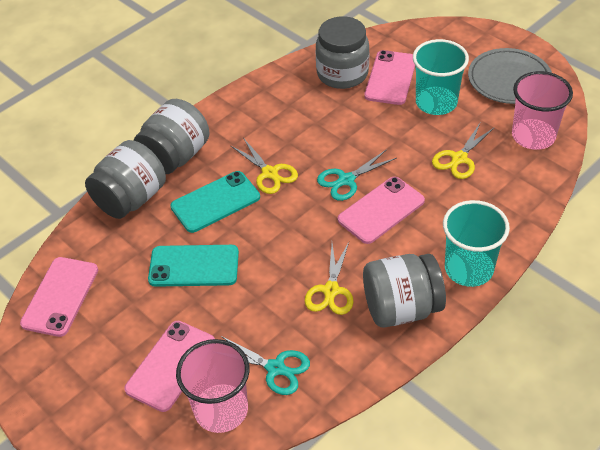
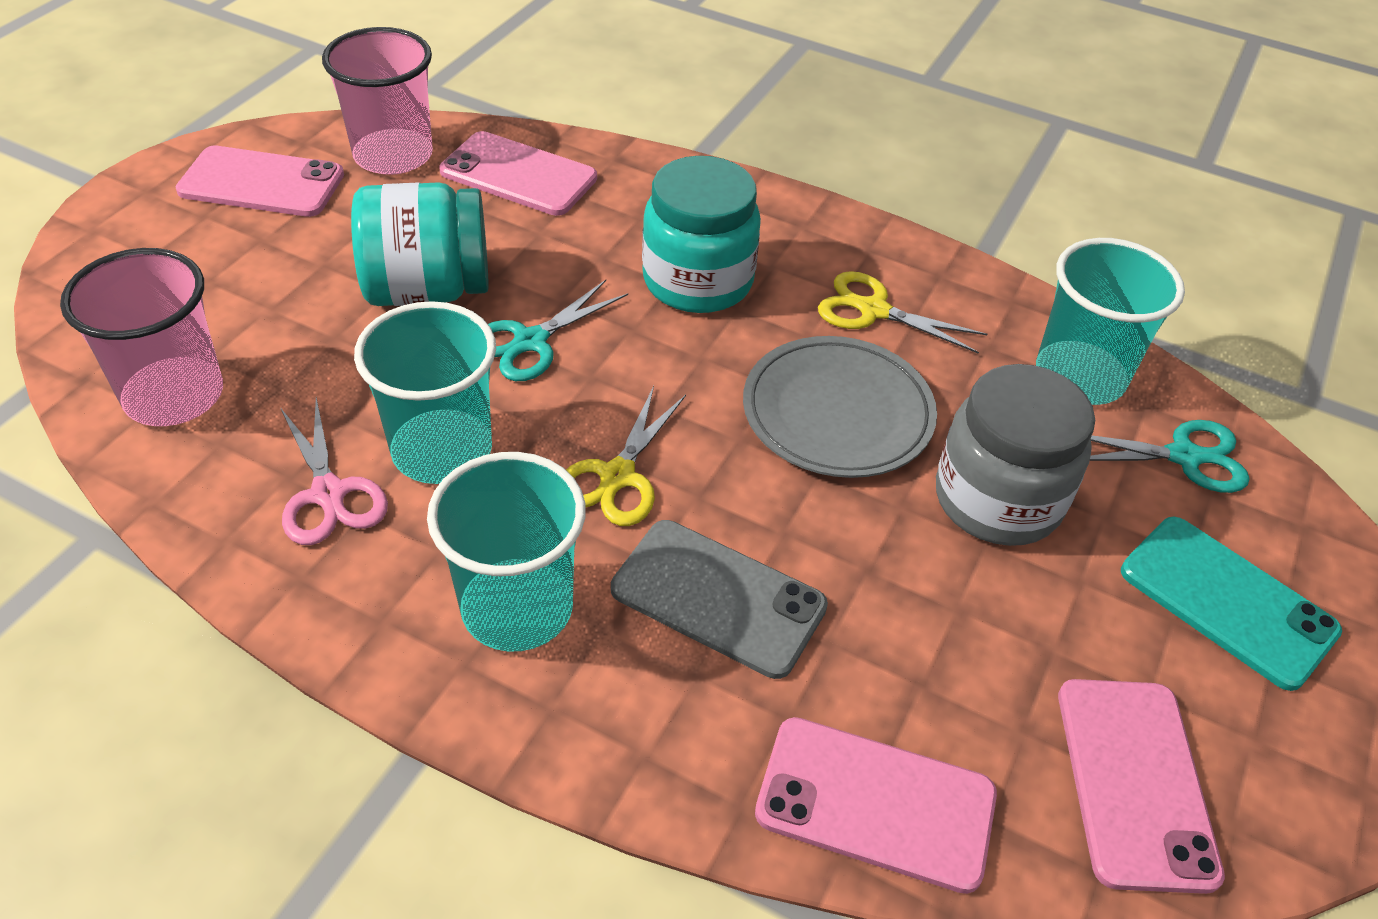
grey jar: 4 -> 1
grey phone: 0 -> 1
pink scissors: 0 -> 1
turquoise cup: 2 -> 3
turquoise jar: 0 -> 2
turquoise phone: 2 -> 1
yellow scissors: 3 -> 2

